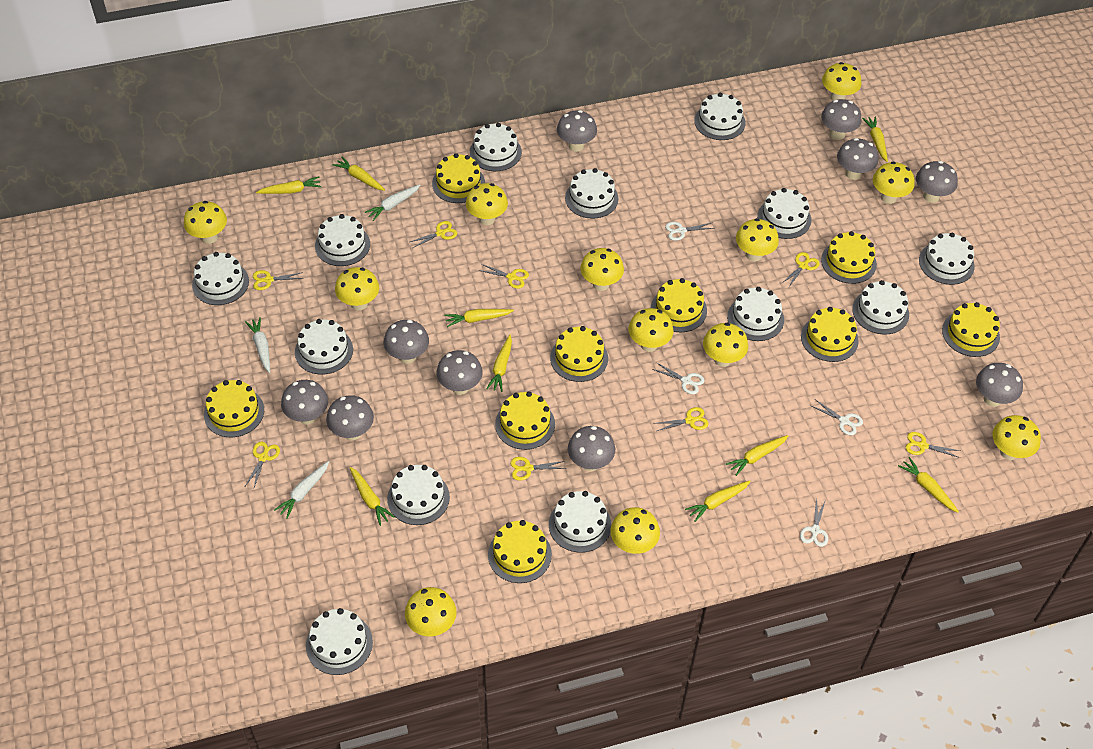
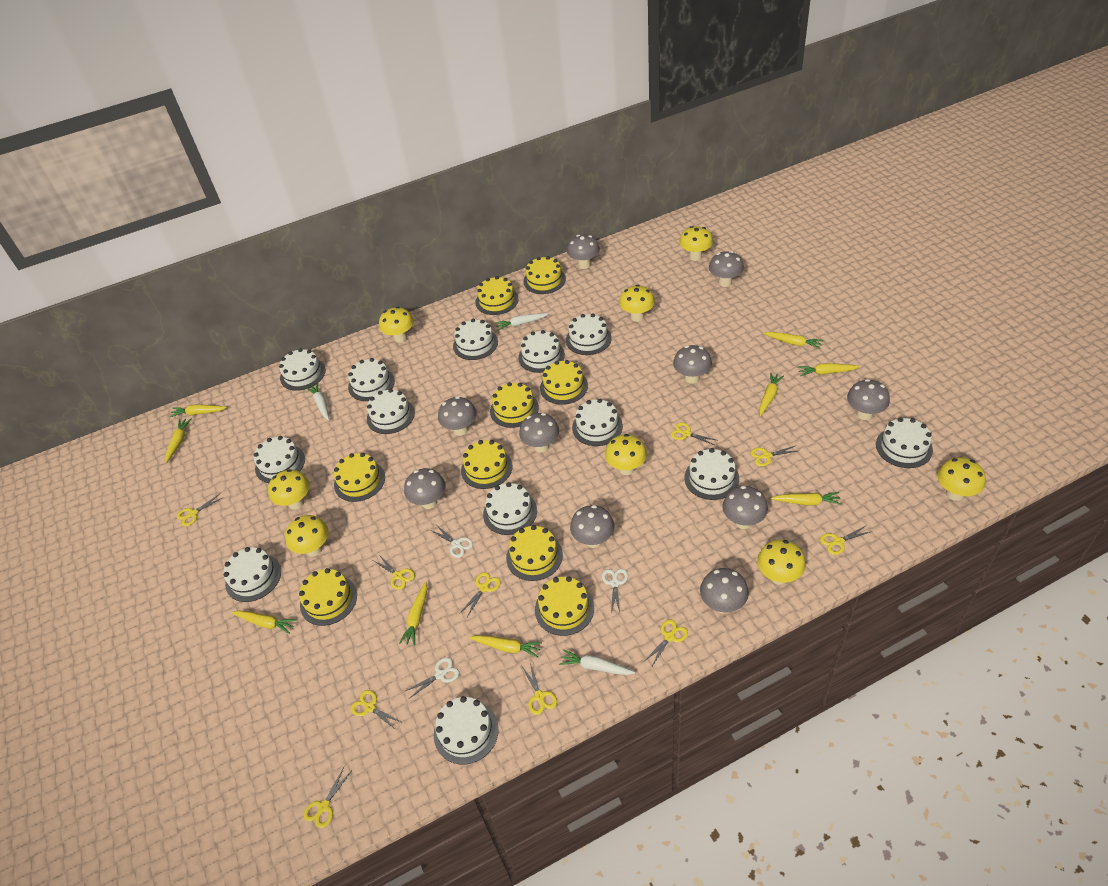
white scissors: 4 -> 3
yellow mushroom: 12 -> 8
yellow scissors: 8 -> 10

